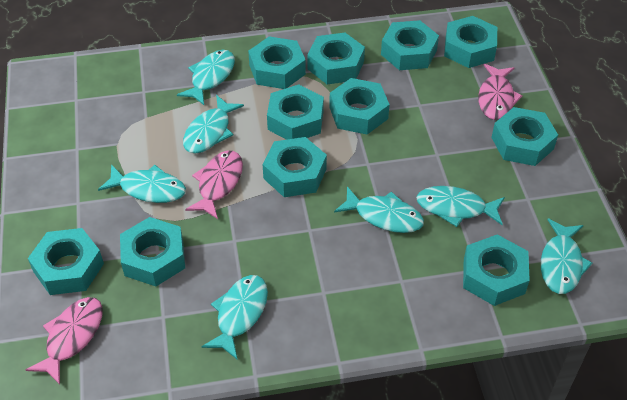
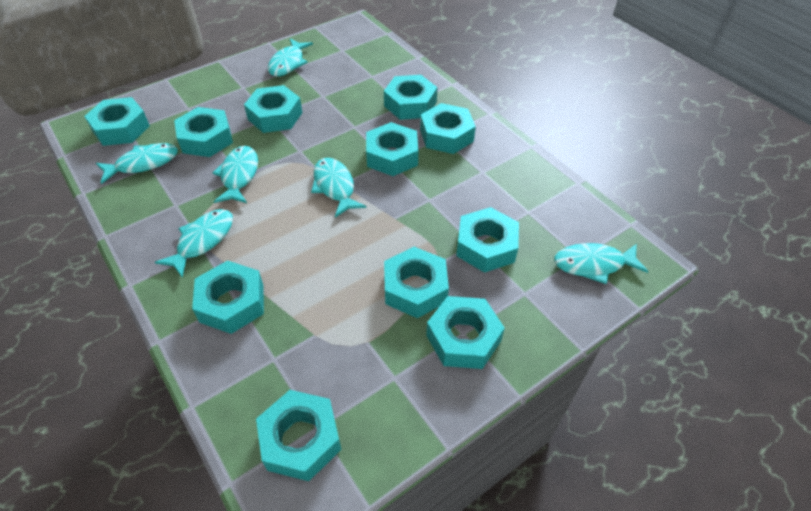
pink fish: 3 -> 0
turquoise fish: 7 -> 6

